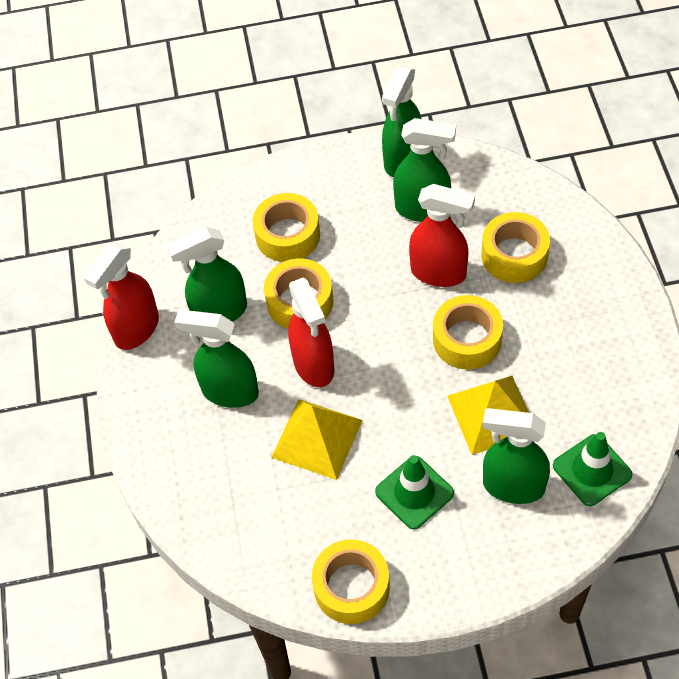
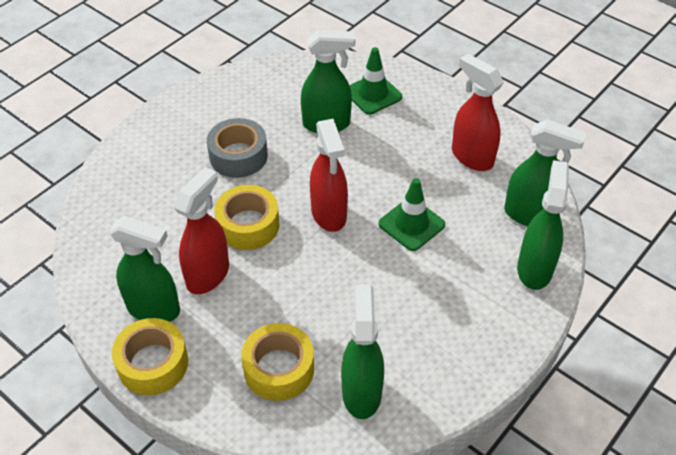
grey tape: 0 -> 1
yellow pyramid: 2 -> 0
yellow tape: 5 -> 3

